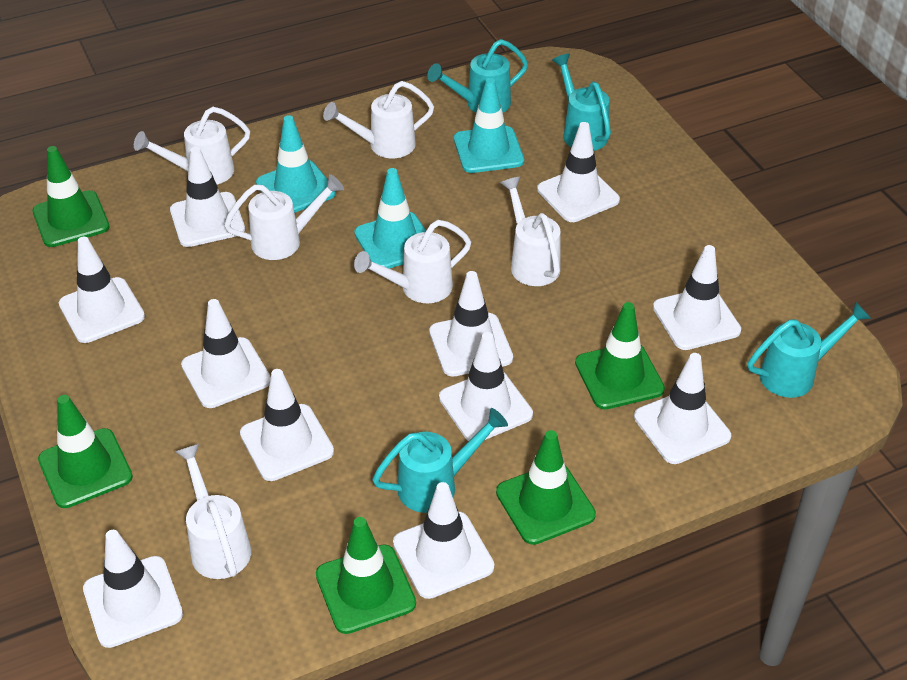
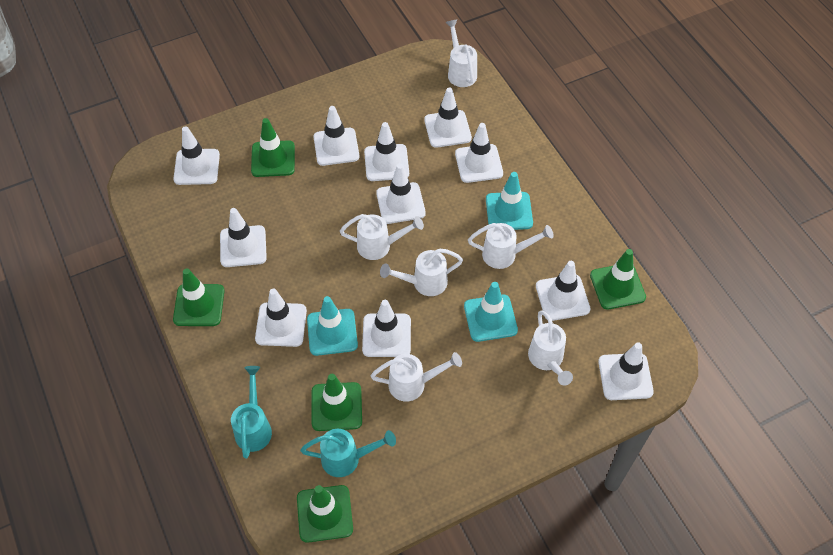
turquoise watering can: 4 -> 2

